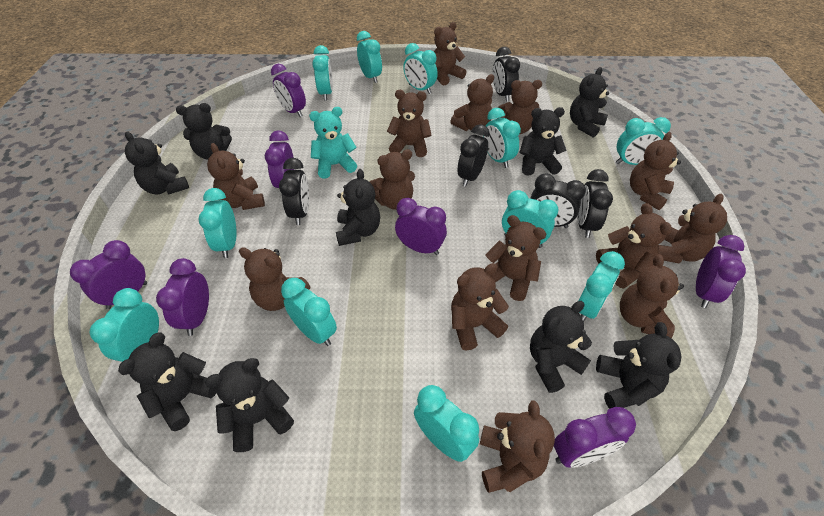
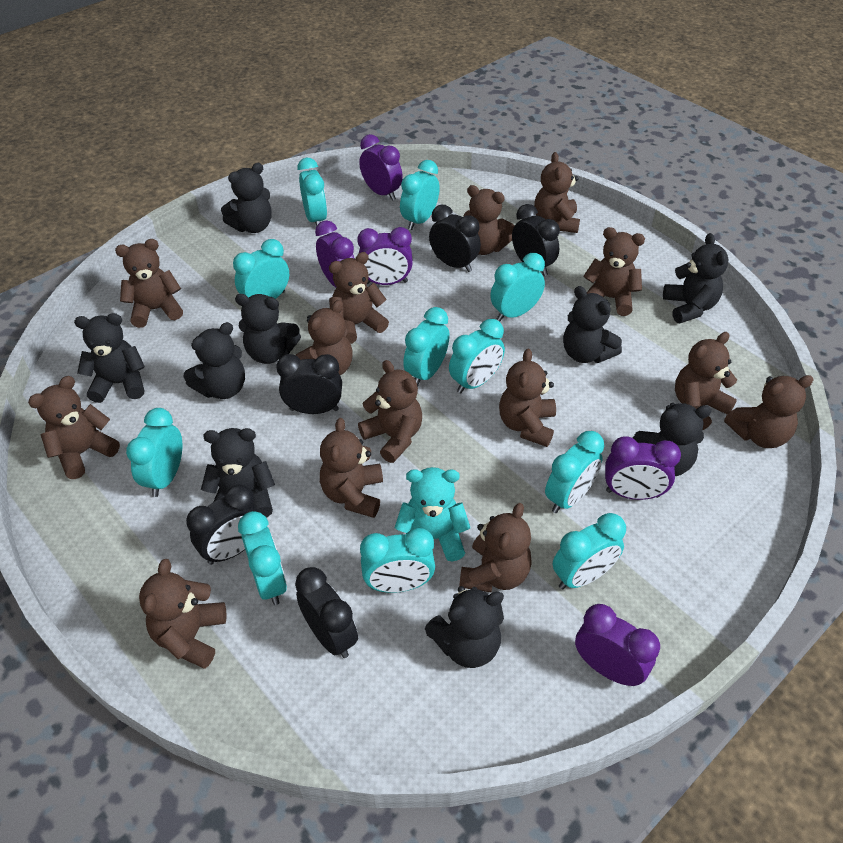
purple clock: 7 -> 5

